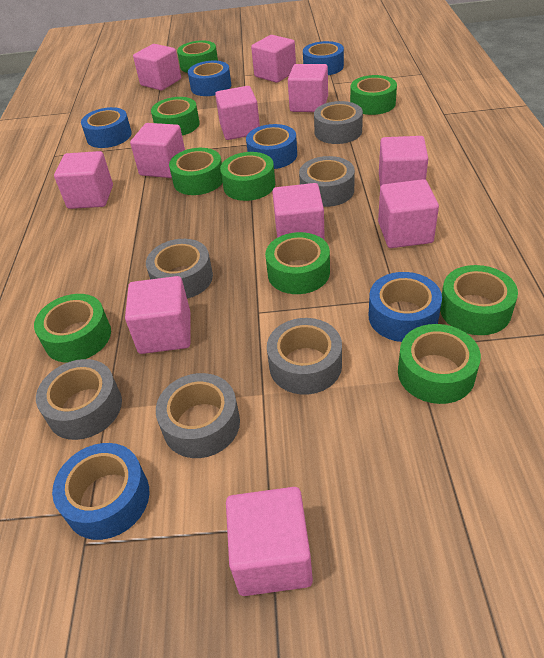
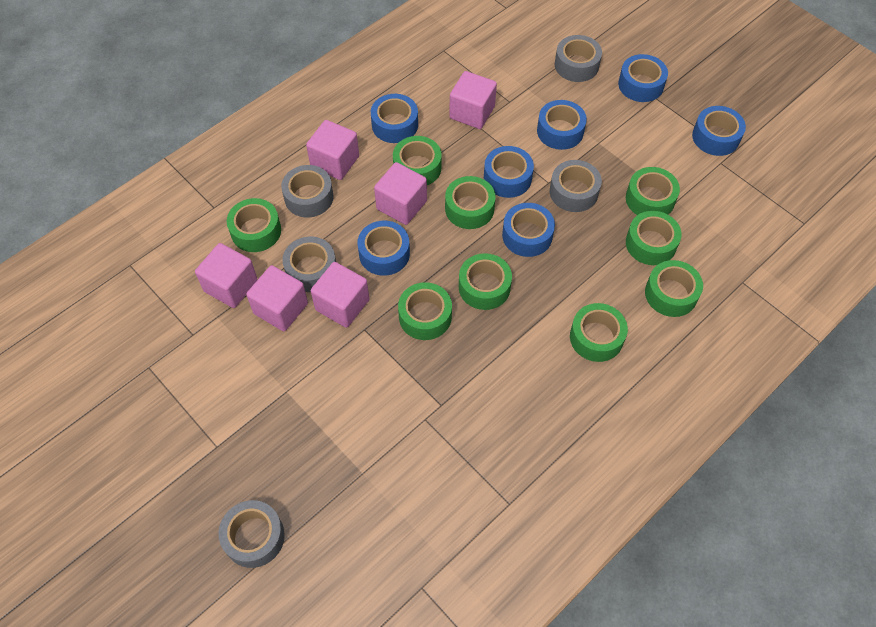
blue tape: 6 -> 7
grey tape: 6 -> 5
pink cube: 11 -> 6

